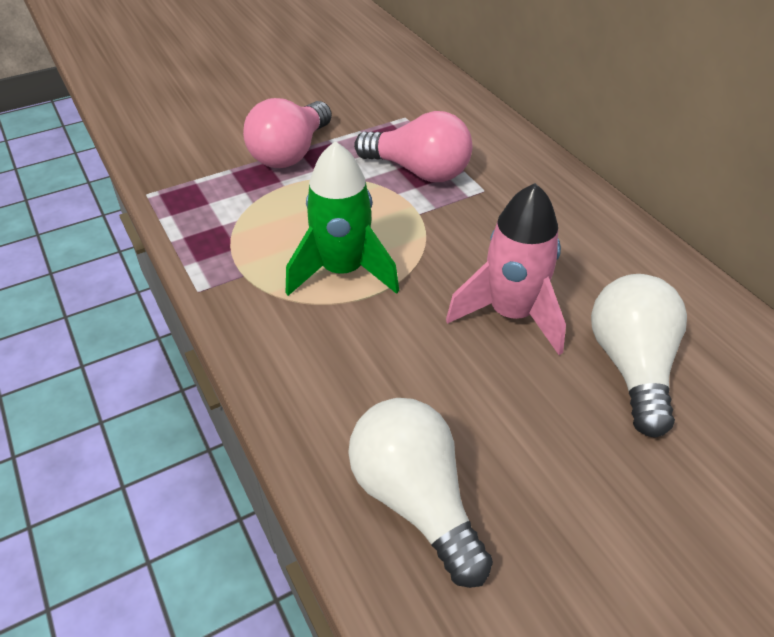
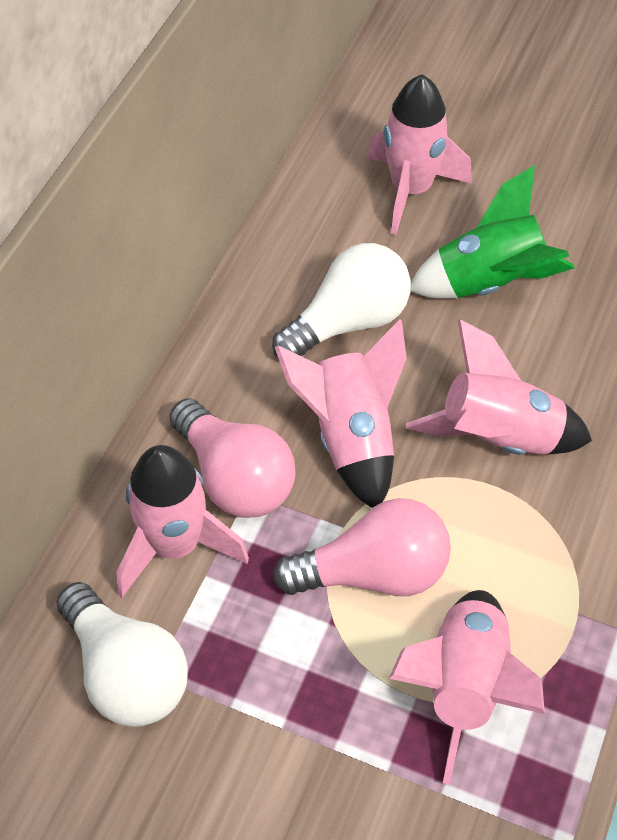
pink rocket: 1 -> 5

